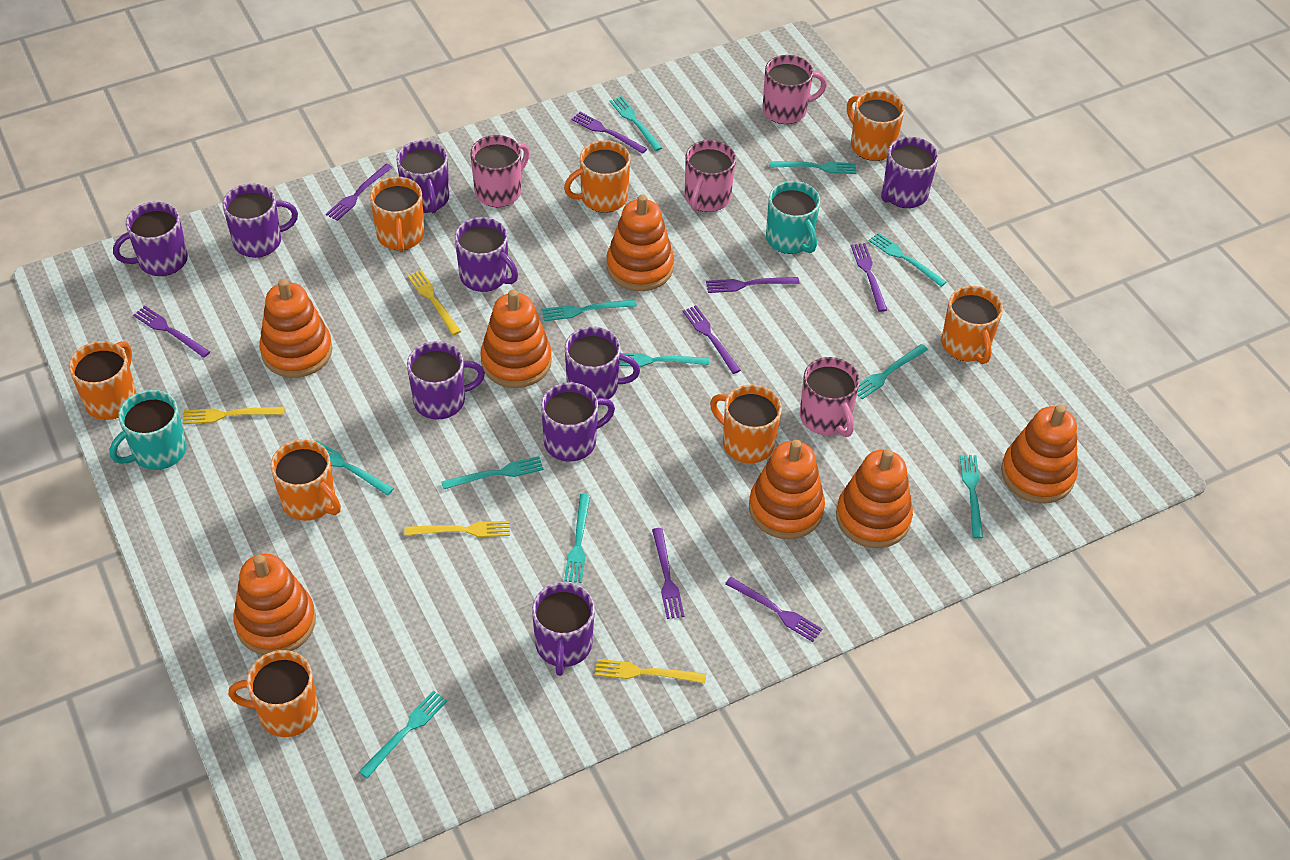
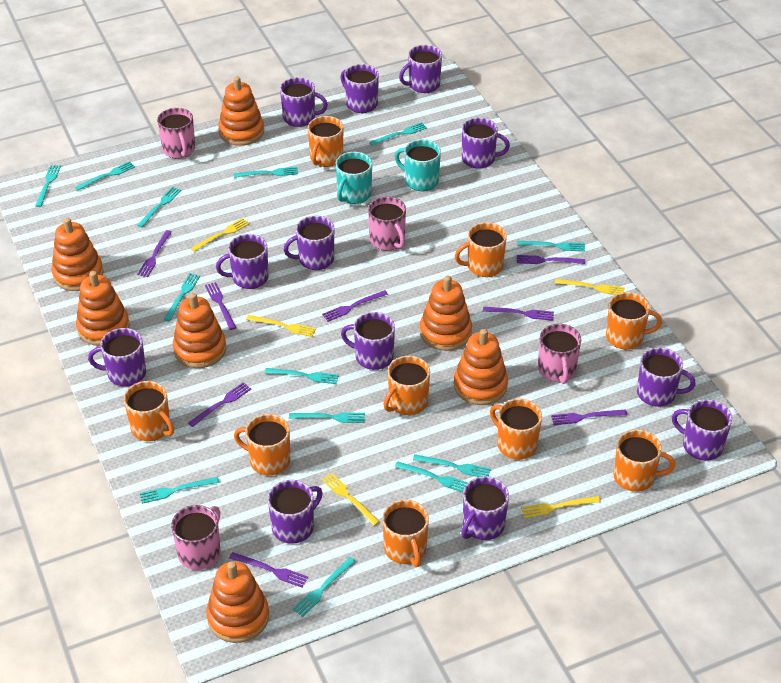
orange mug: 8 -> 9
purple mug: 9 -> 12
turquoise fork: 11 -> 13
yellow fork: 4 -> 5

